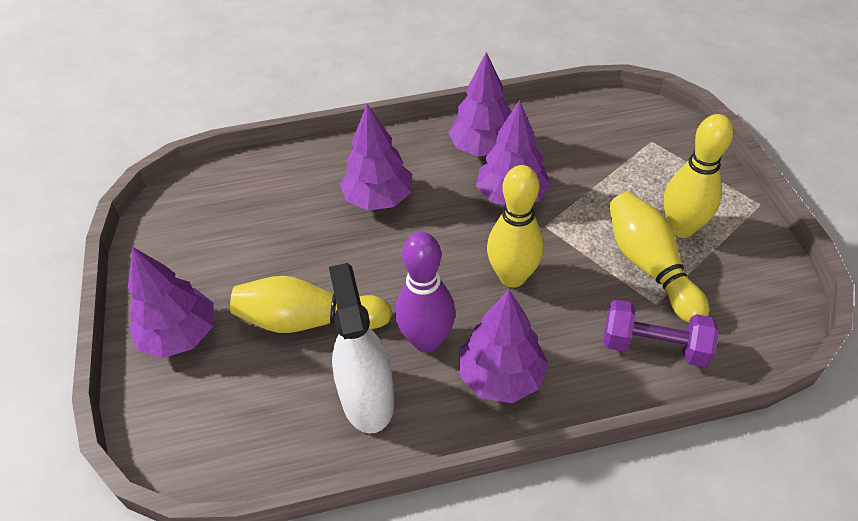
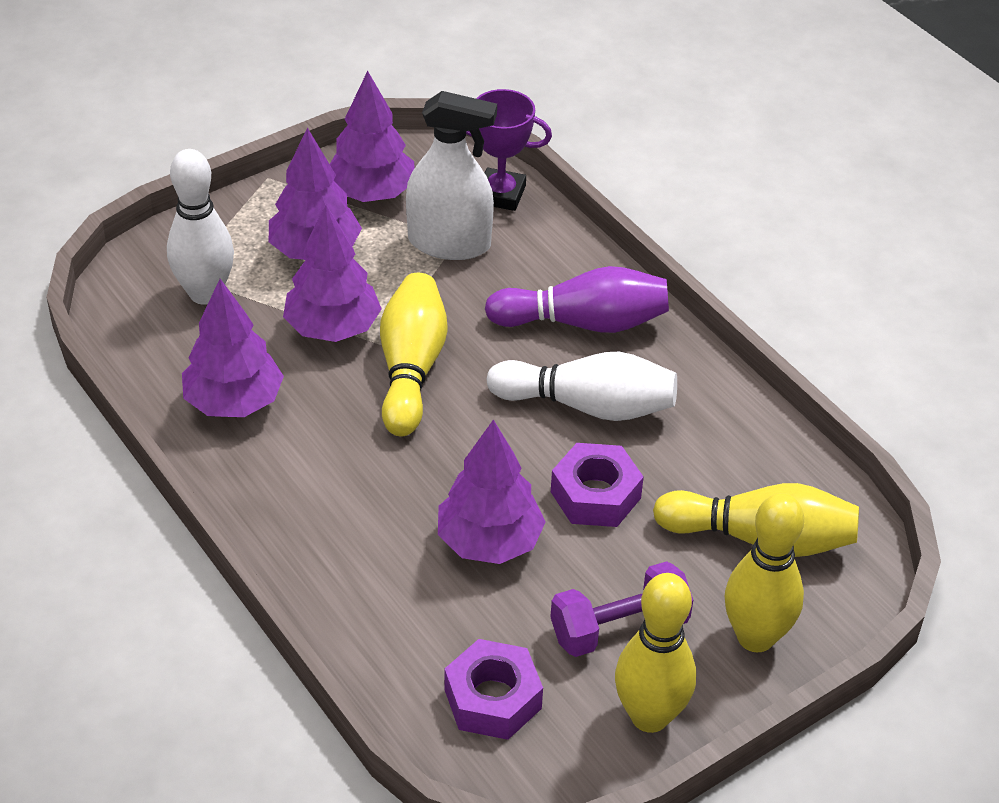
purple nut: 0 -> 2
purple trophy: 0 -> 1
white bowling pin: 0 -> 2

